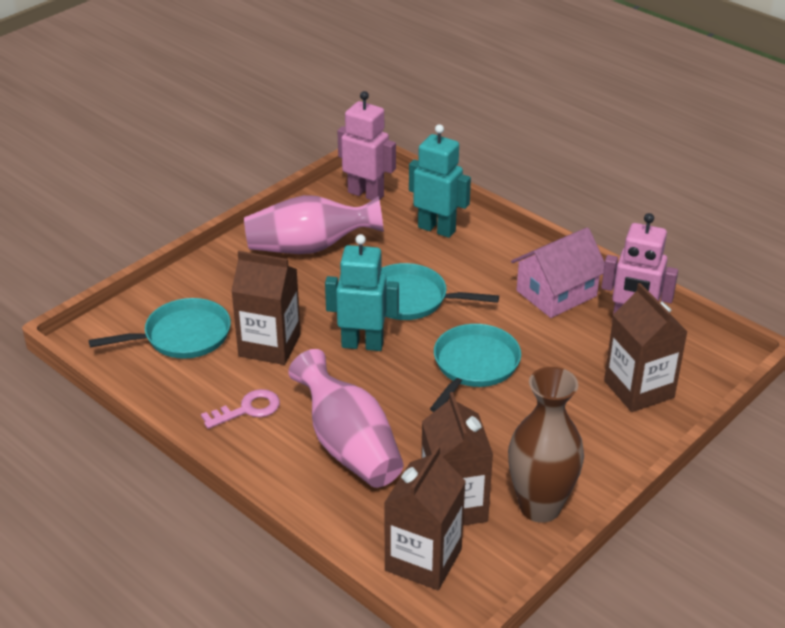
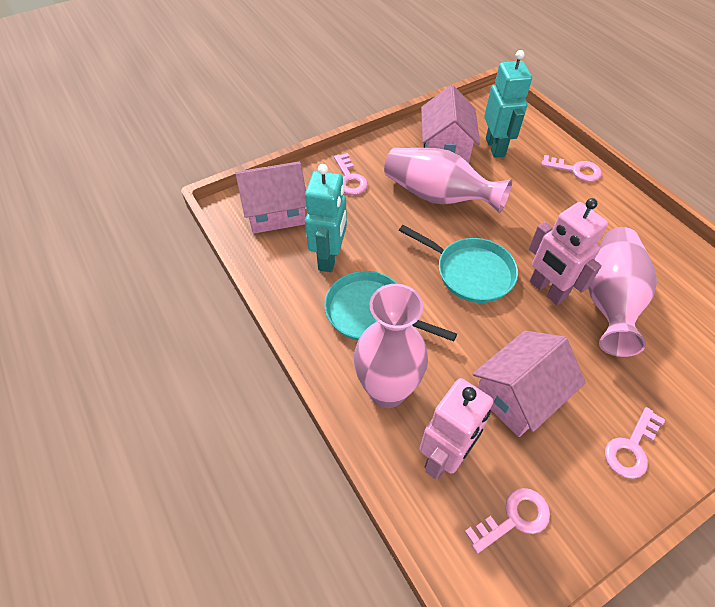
brown carton: 4 -> 0
brown vase: 1 -> 0
pink house: 1 -> 3
pink key: 1 -> 4
pink vase: 2 -> 3
turquoise pan: 3 -> 2

